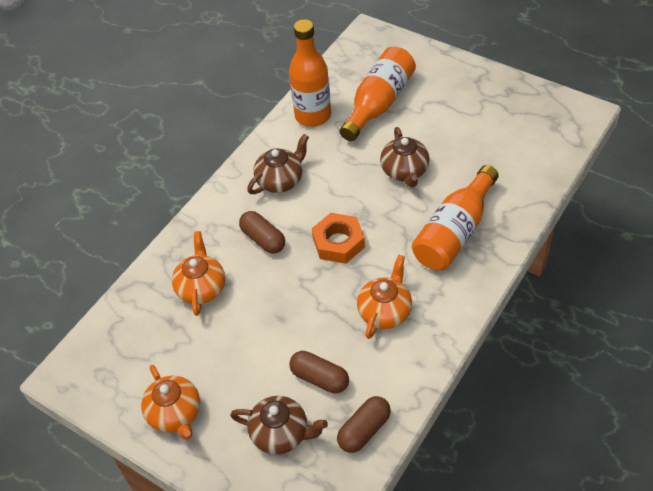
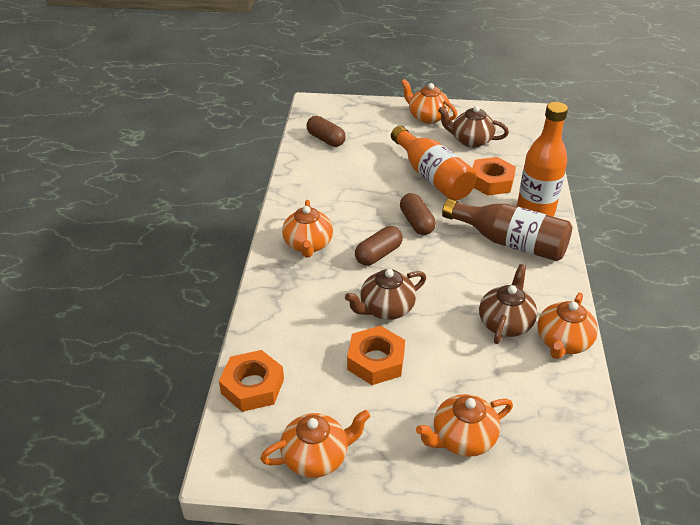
brown bottle: 0 -> 1
orange bottle: 3 -> 2
orange nut: 1 -> 3
orange teapot: 3 -> 5

